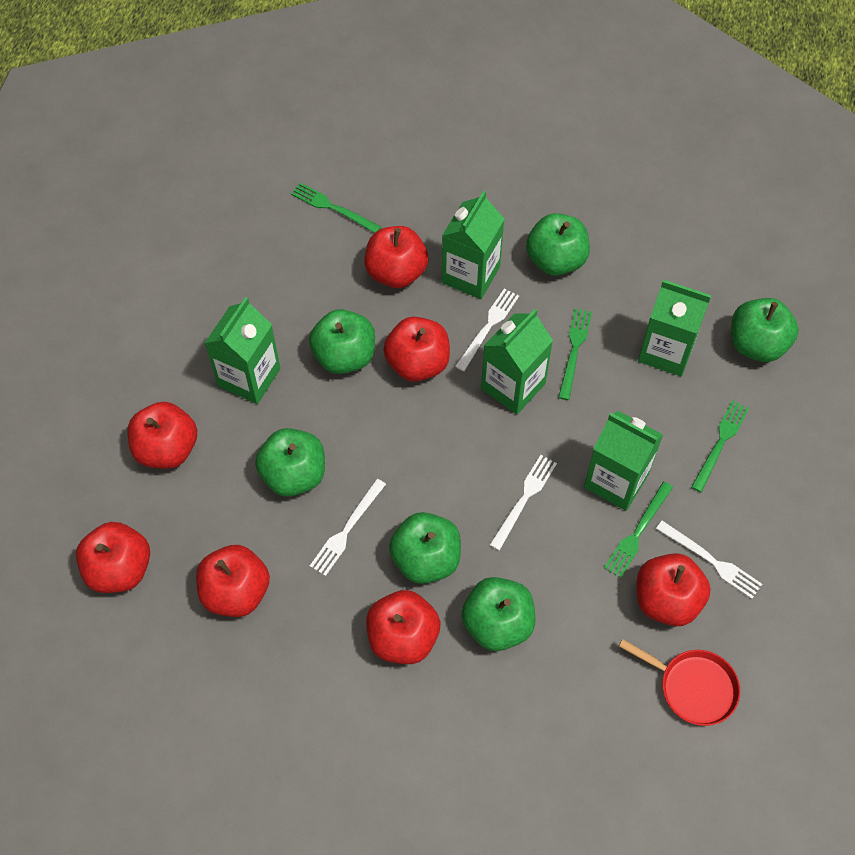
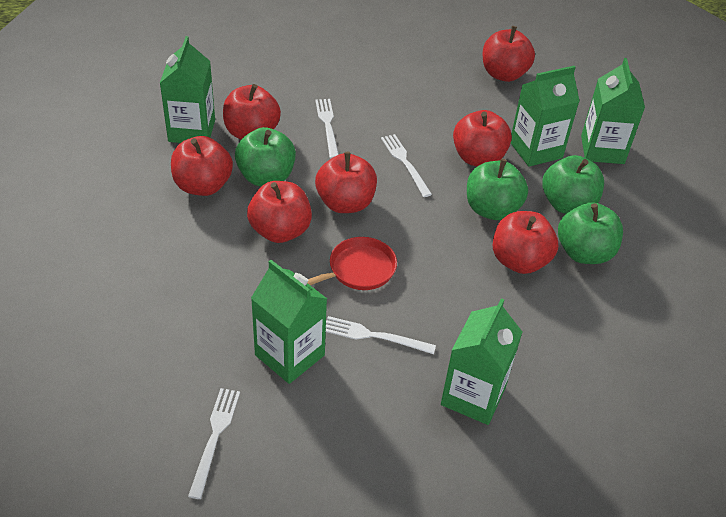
green apple: 6 -> 4
green fork: 4 -> 0

